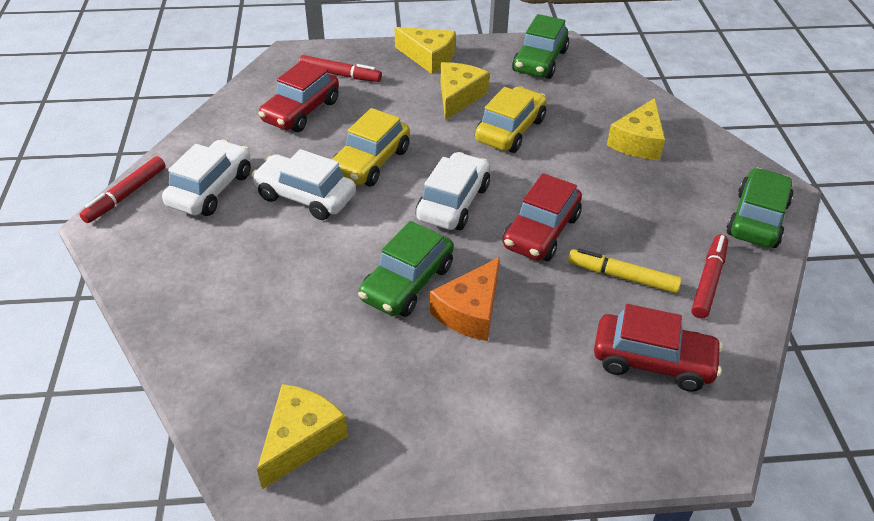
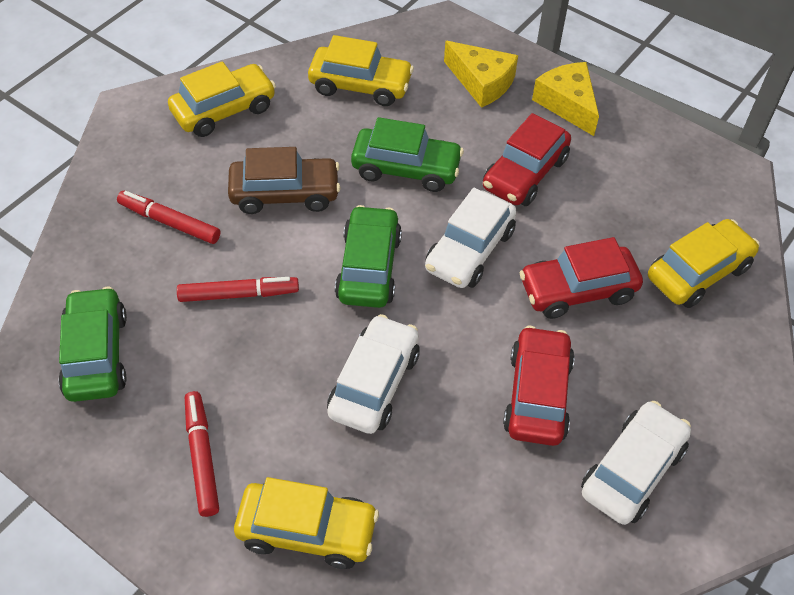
brown car: 0 -> 1
orange cheese: 1 -> 0
yellow car: 2 -> 4
yellow cheese: 4 -> 2
yellow marker: 1 -> 0

